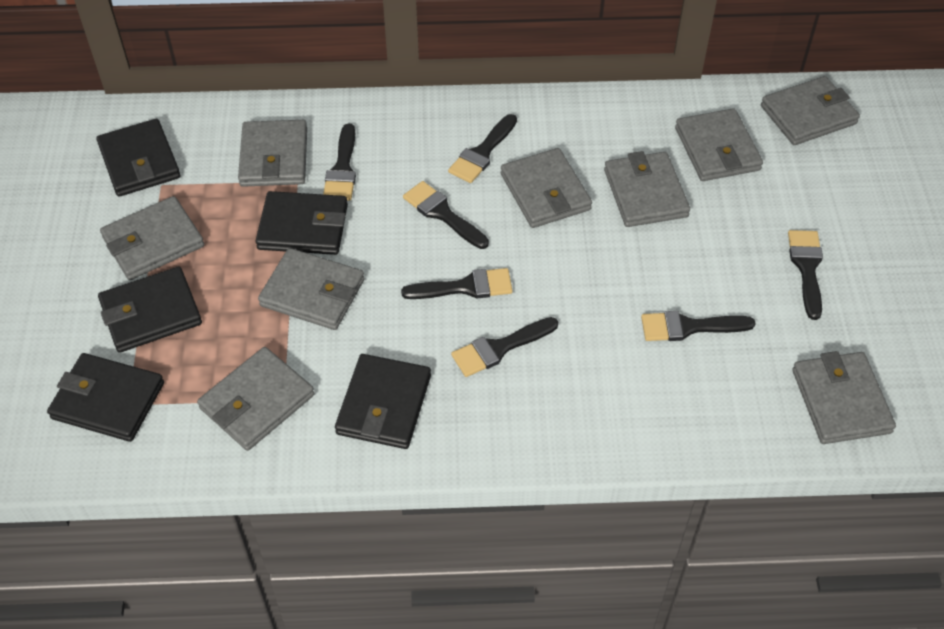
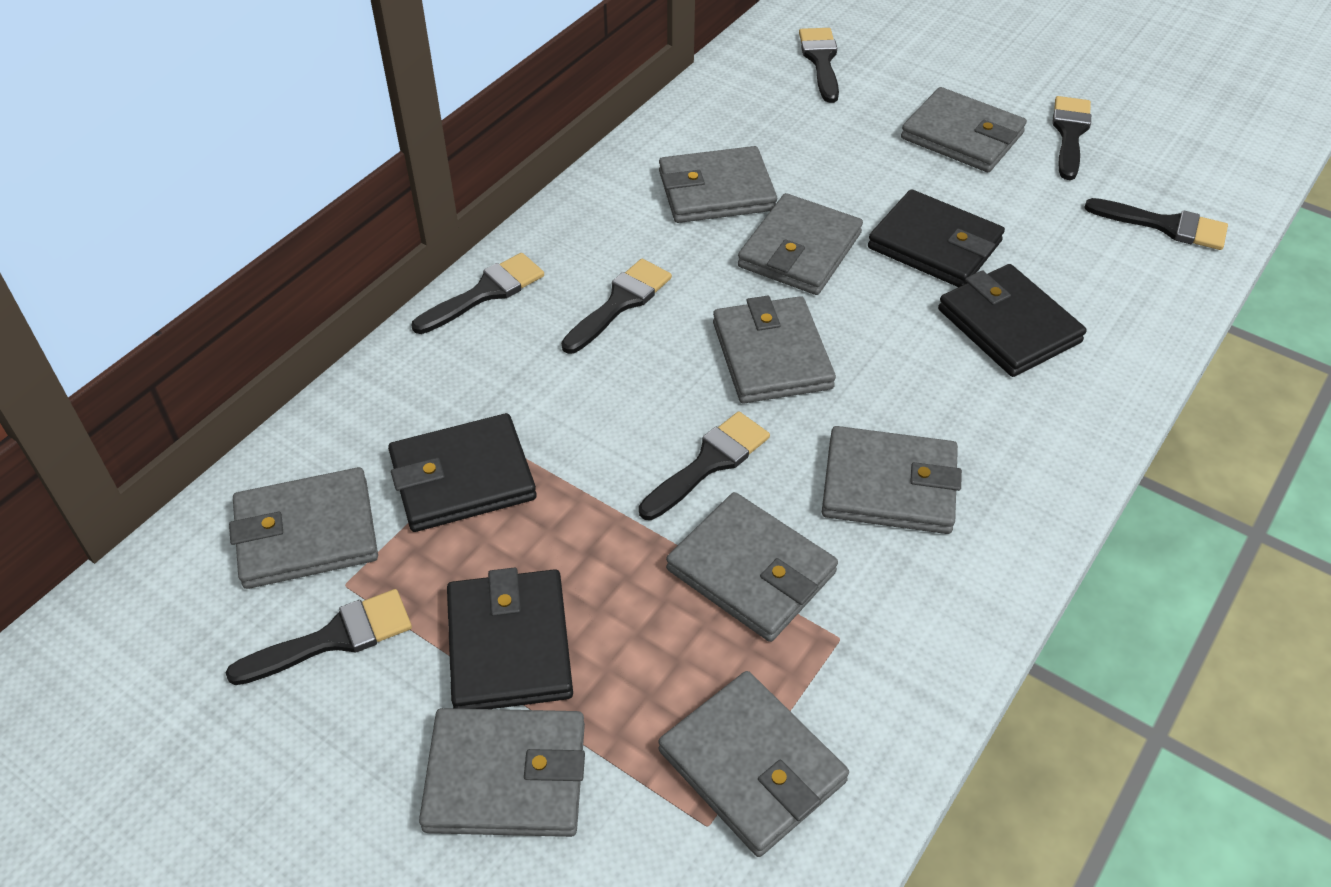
black wallet: 5 -> 4

